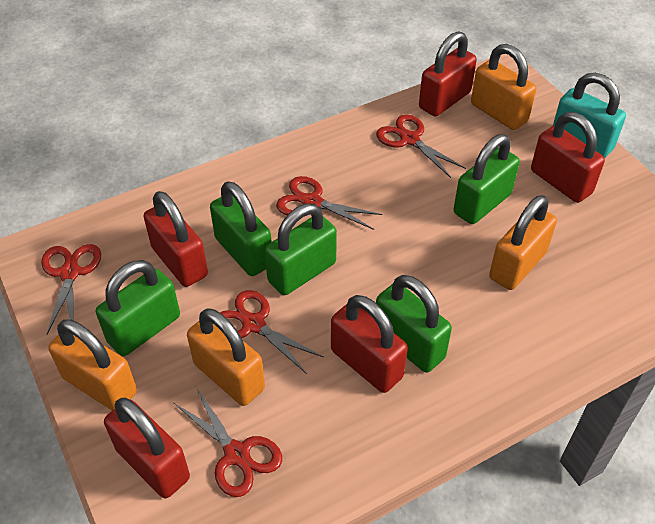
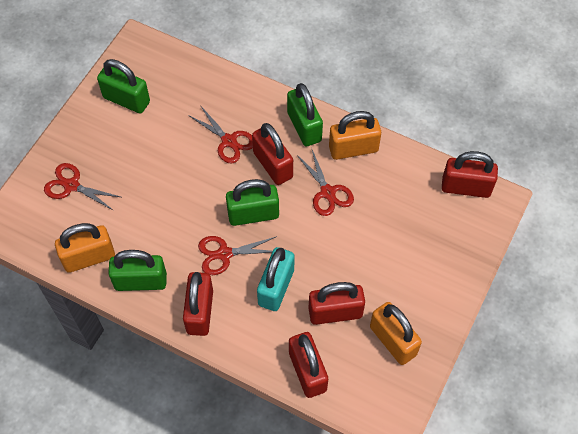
green padlock: 5 -> 4
orange padlock: 4 -> 3
red scissors: 5 -> 4

